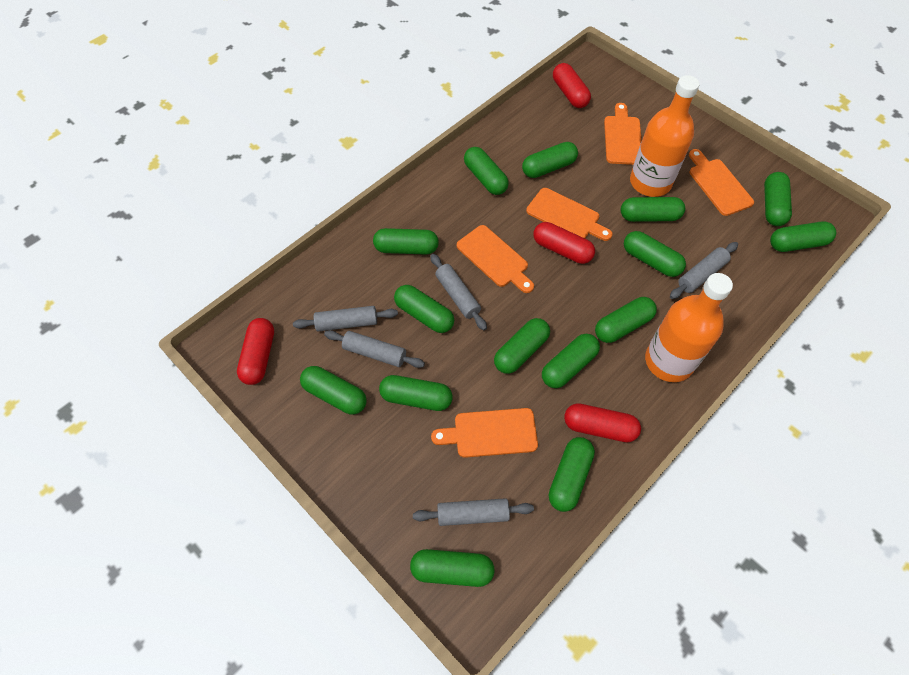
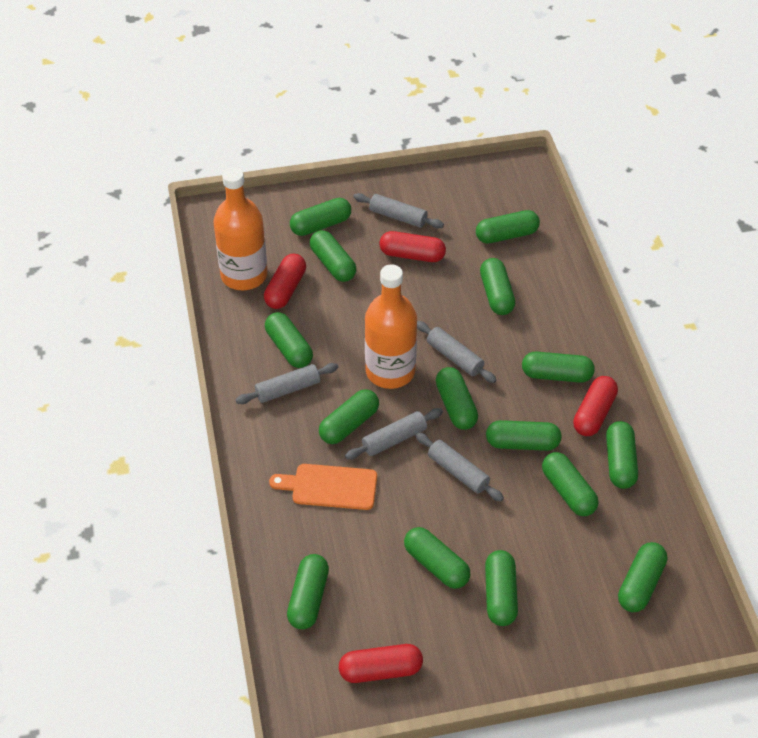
orange cutting board: 5 -> 1

